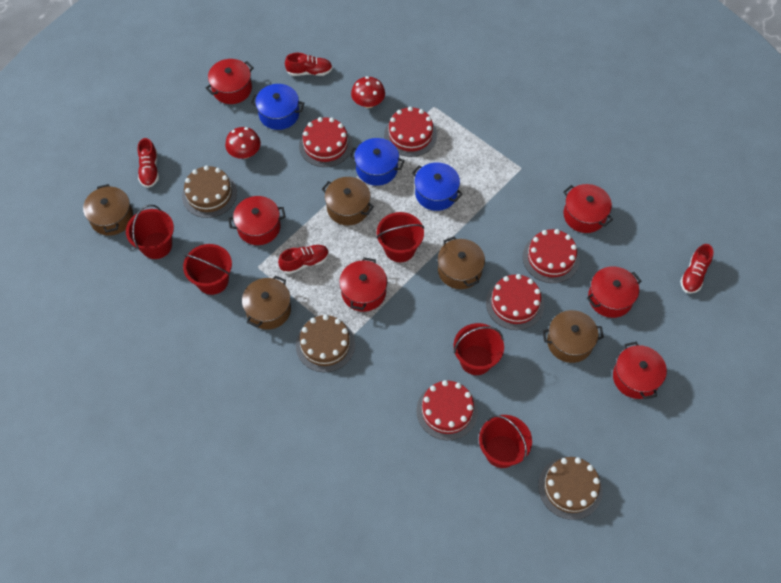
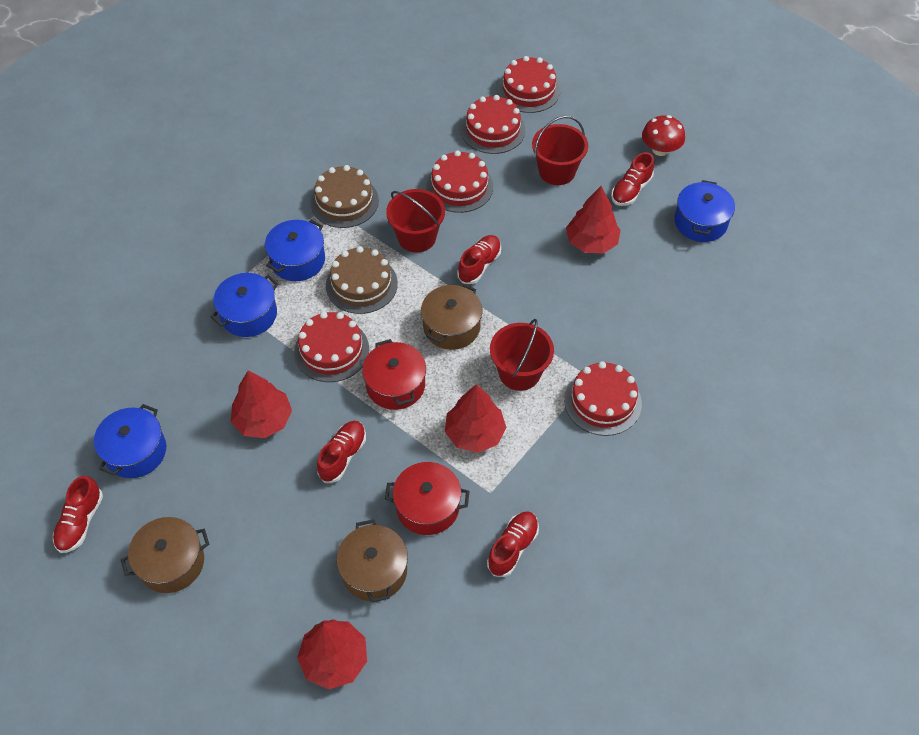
blue pot: 3 -> 4
brown cake: 3 -> 2
brown pot: 5 -> 3
red bucket: 5 -> 3
red mushroom: 2 -> 1
red pot: 6 -> 2
red shoe: 4 -> 5
red tree: 0 -> 4

